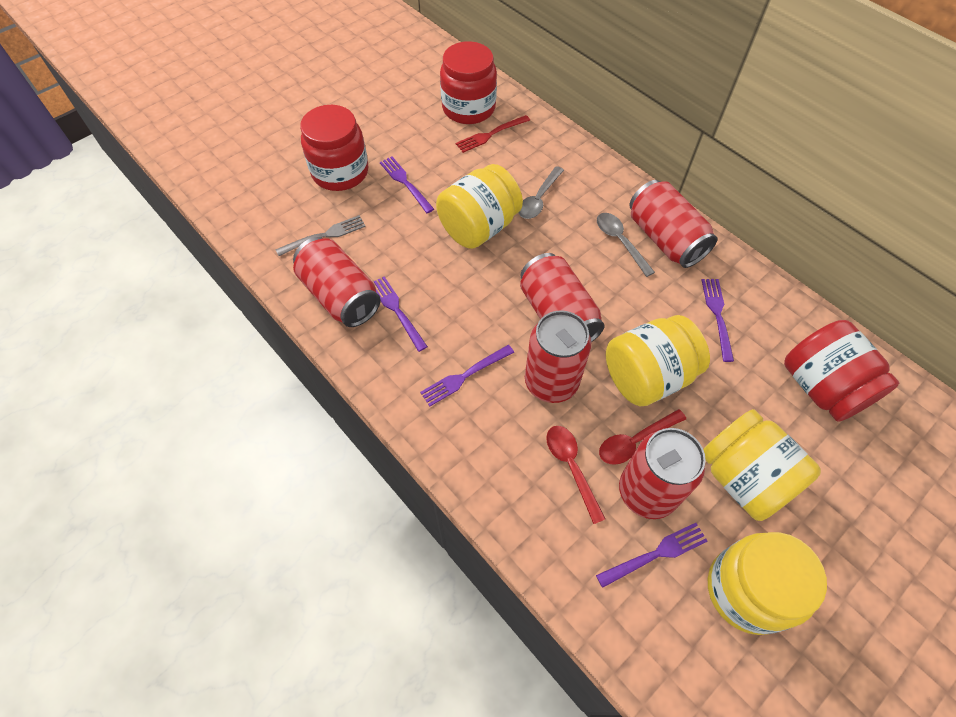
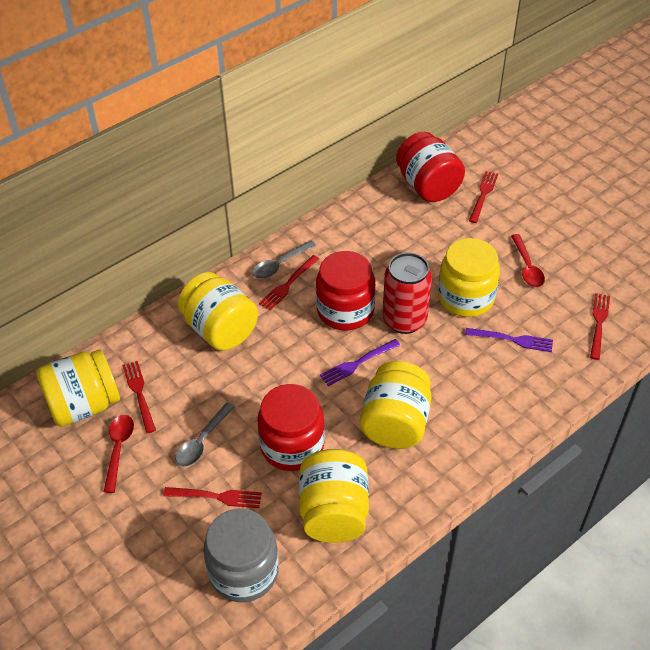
grey fork: 1 -> 0
grey jar: 0 -> 1
purple fork: 5 -> 2
red can: 5 -> 1
red fork: 1 -> 5
yellow jar: 4 -> 5

